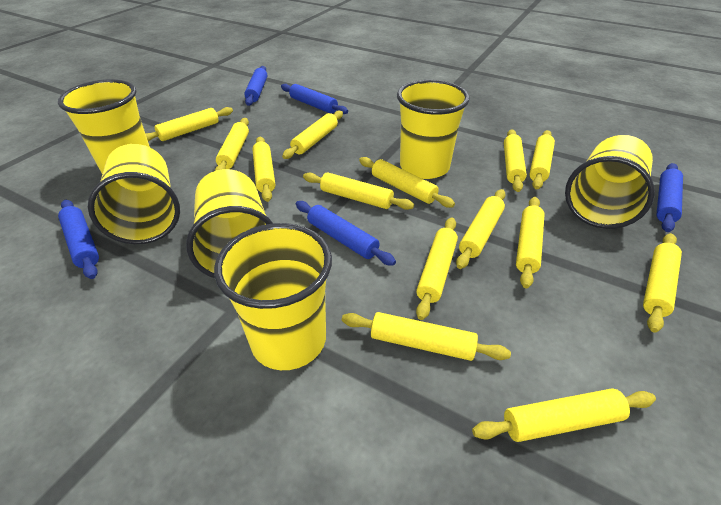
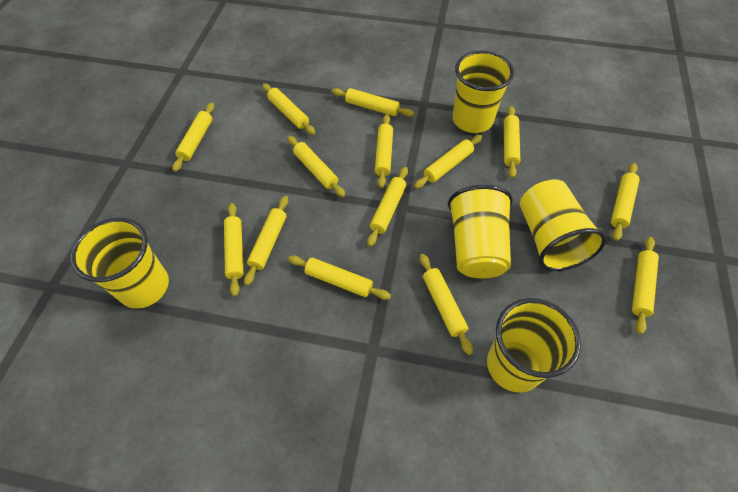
blue rolling pin: 5 -> 0
yellow cup: 6 -> 5

